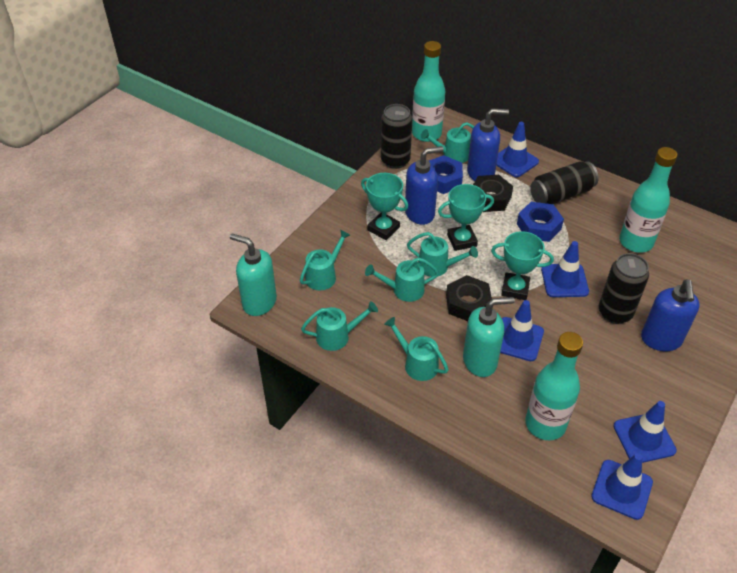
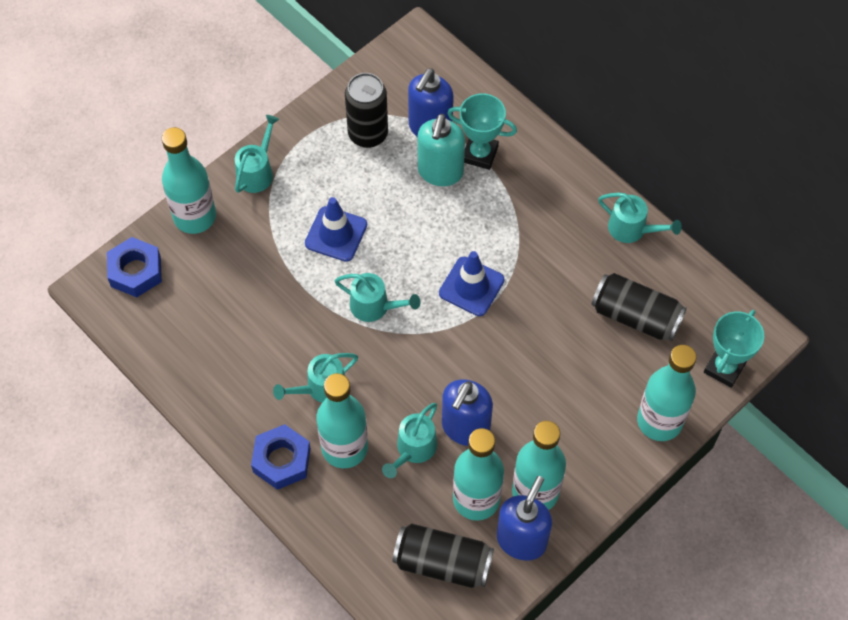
black nut: 2 -> 0
blue traffic cone: 5 -> 2
turquoise bottle: 3 -> 5
turquoise soap dispenser: 2 -> 1
turquoise trophy: 3 -> 2
turquoise watering can: 6 -> 5

